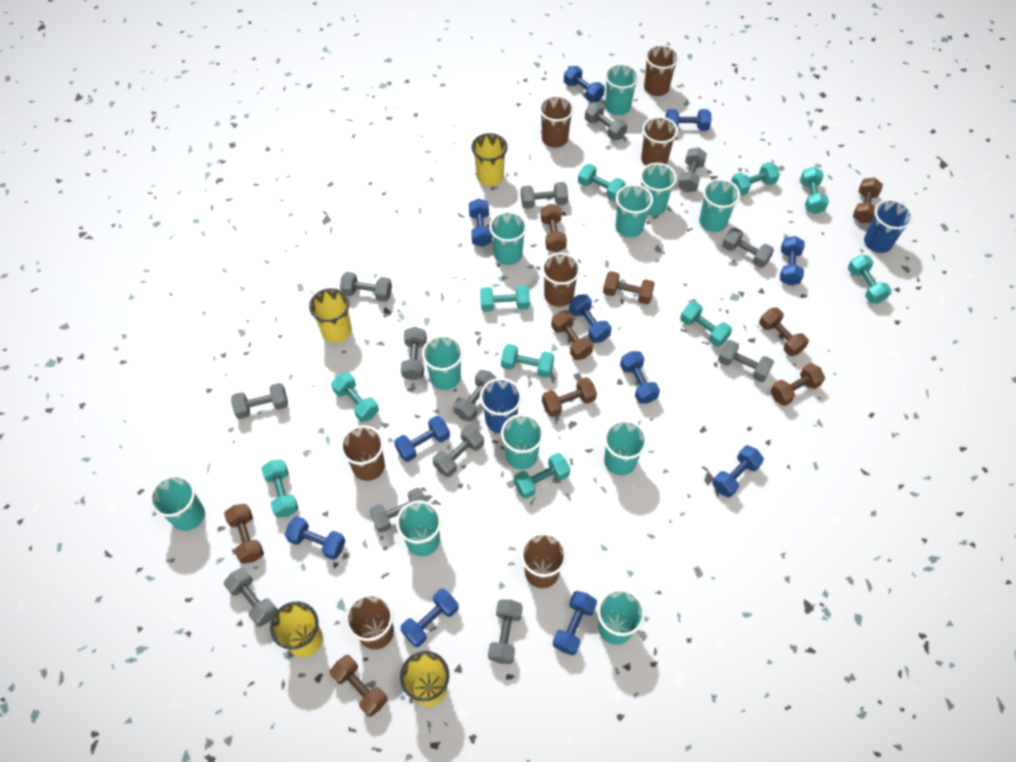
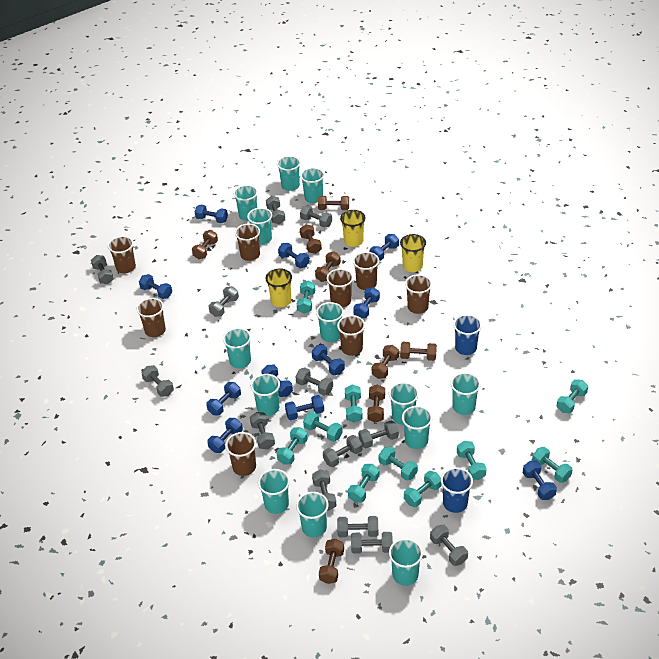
brown cup: 7 -> 8
brown dumbbell: 9 -> 8
turquoise cup: 11 -> 13
yellow cup: 4 -> 3

